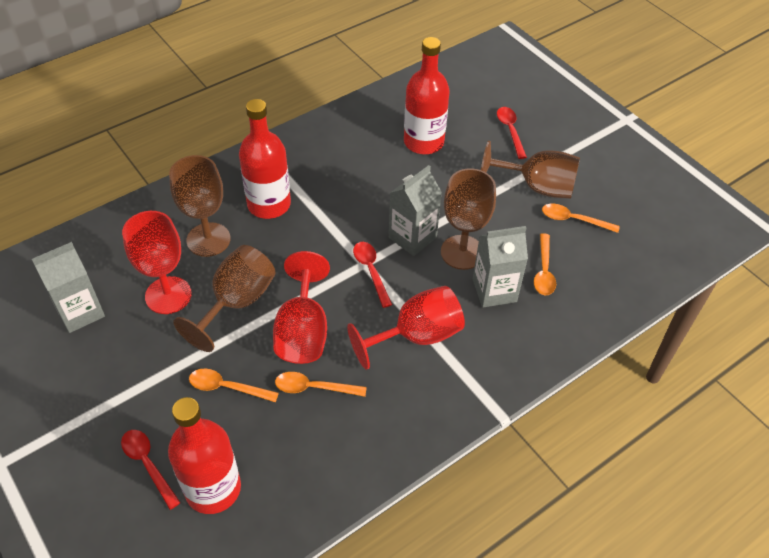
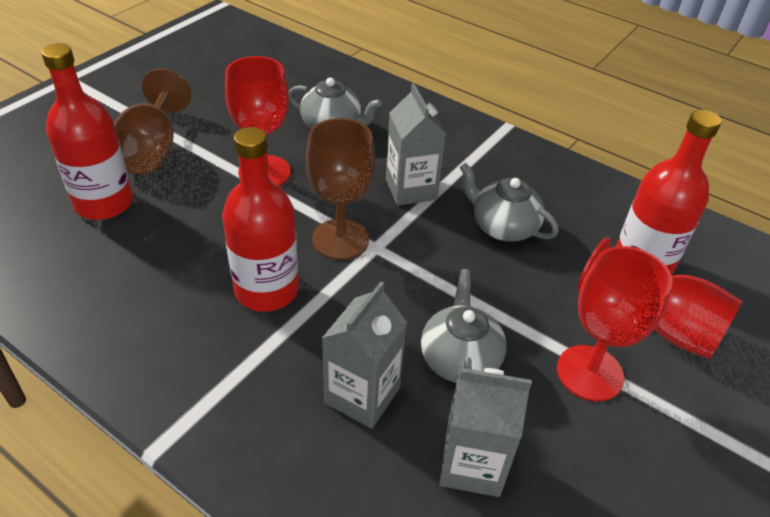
brown goblet: 4 -> 2
grey teapot: 0 -> 3
orange spoon: 4 -> 0
red spoon: 3 -> 0

